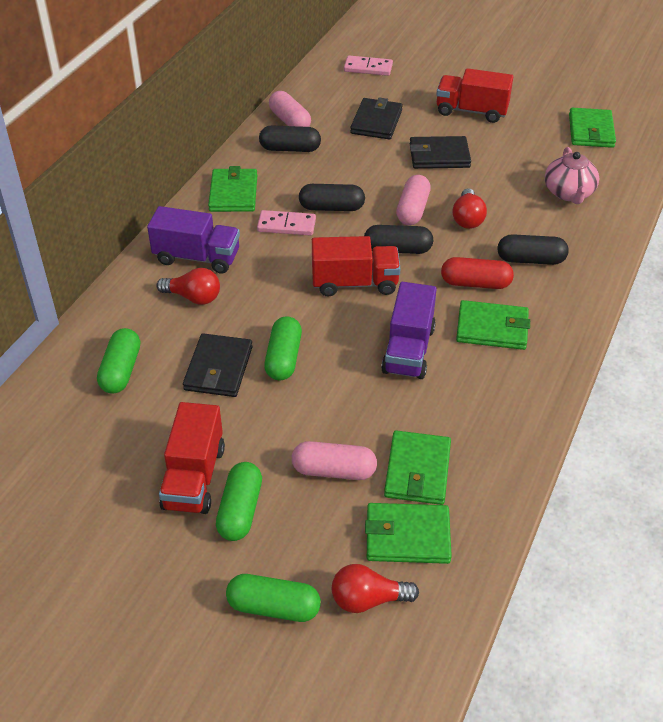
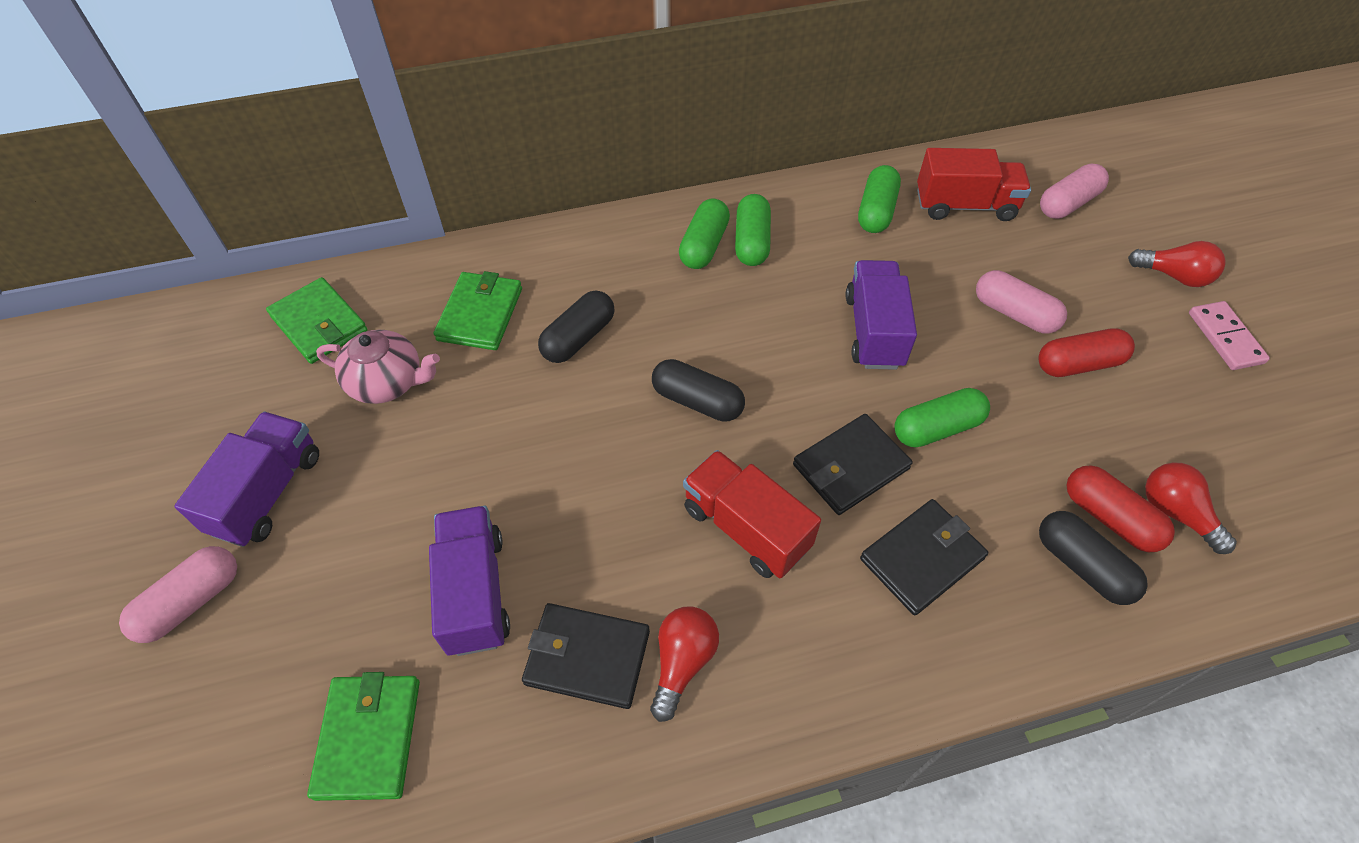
black capsule: 4 -> 3
green wallet: 5 -> 3
pink domino: 2 -> 1
purple truck: 2 -> 3
red capsule: 1 -> 2
red truck: 3 -> 2

